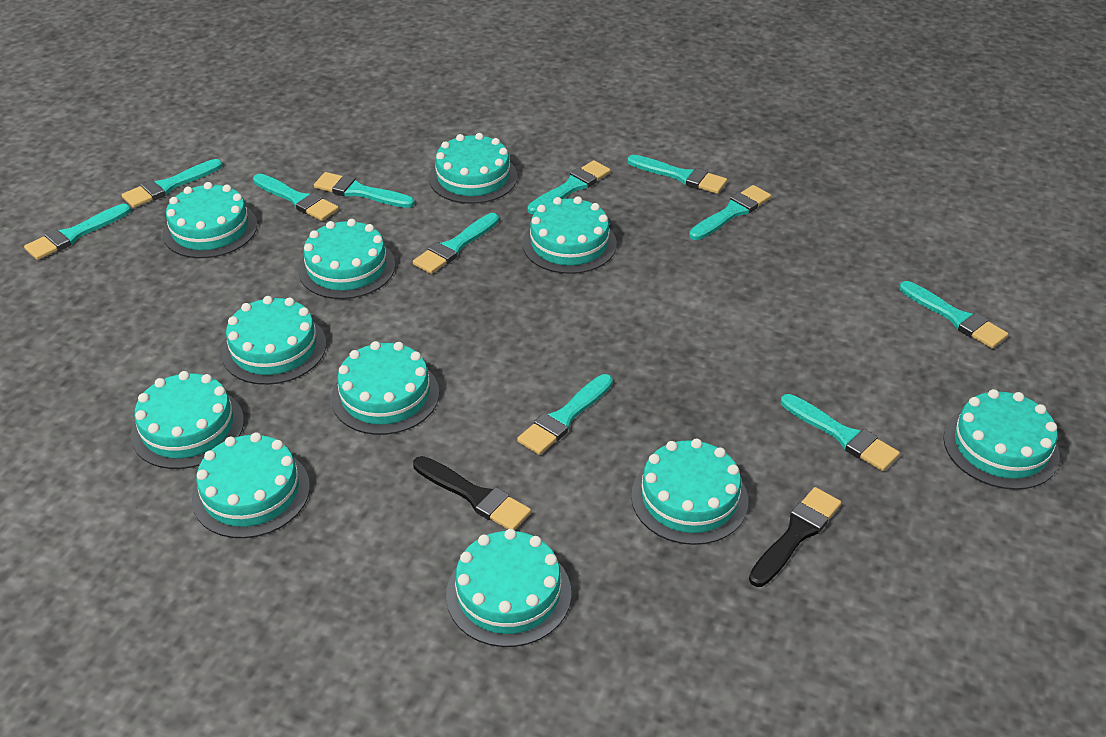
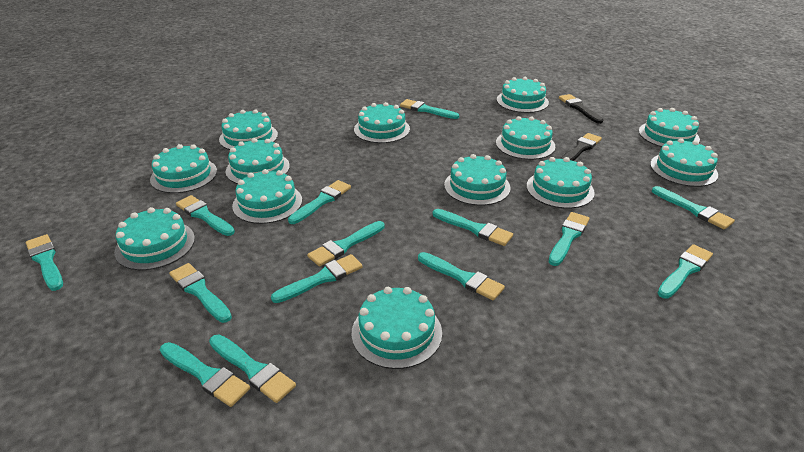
turquoise brush: 11 -> 14
turquoise cake: 11 -> 13

